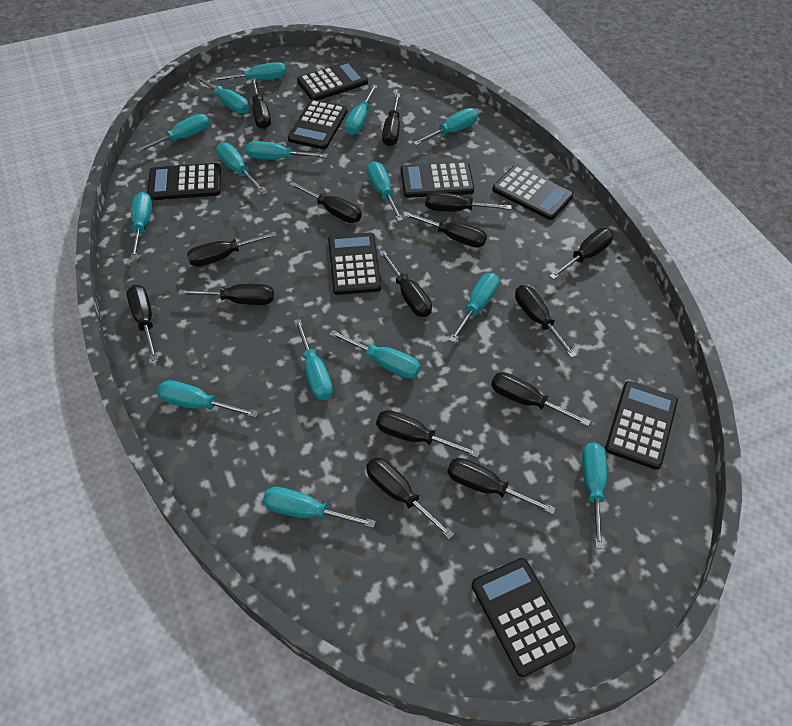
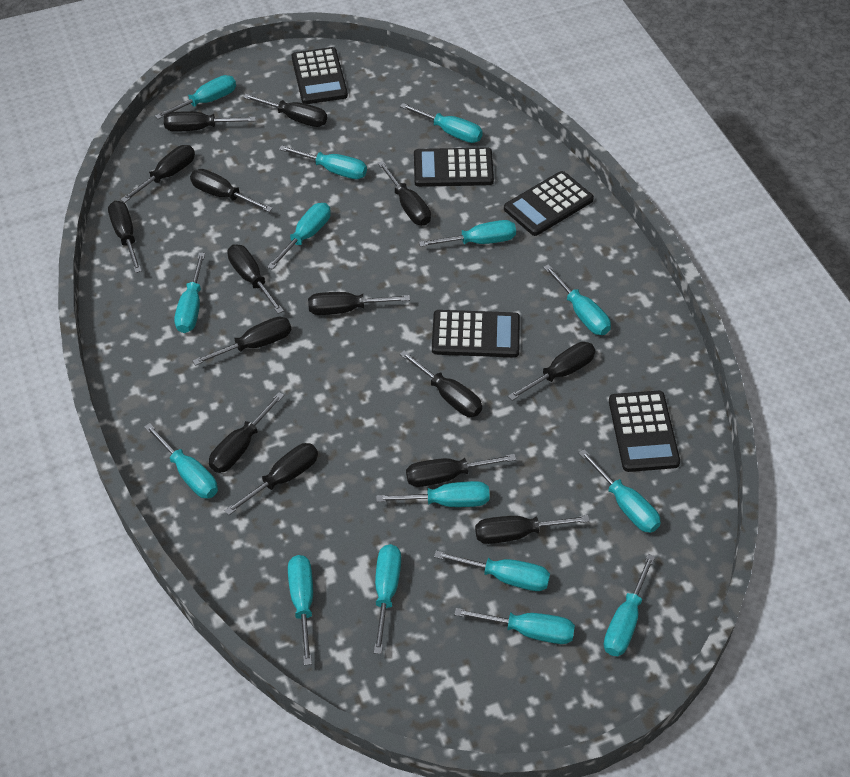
black calculator: 8 -> 5

